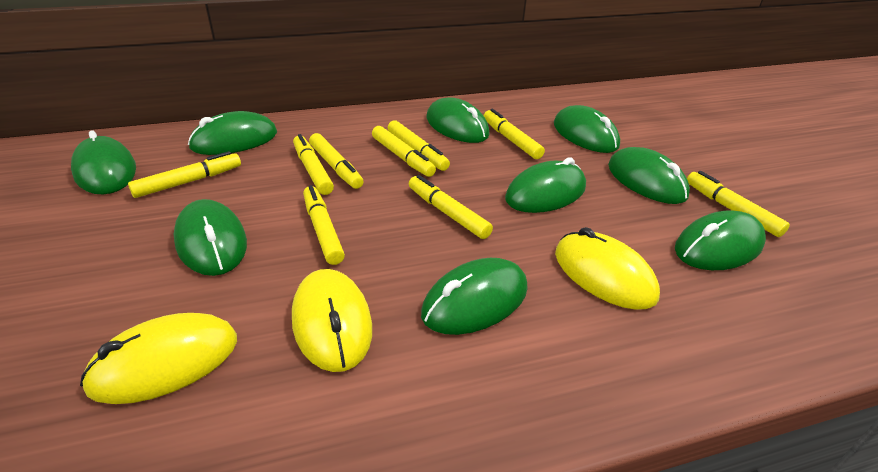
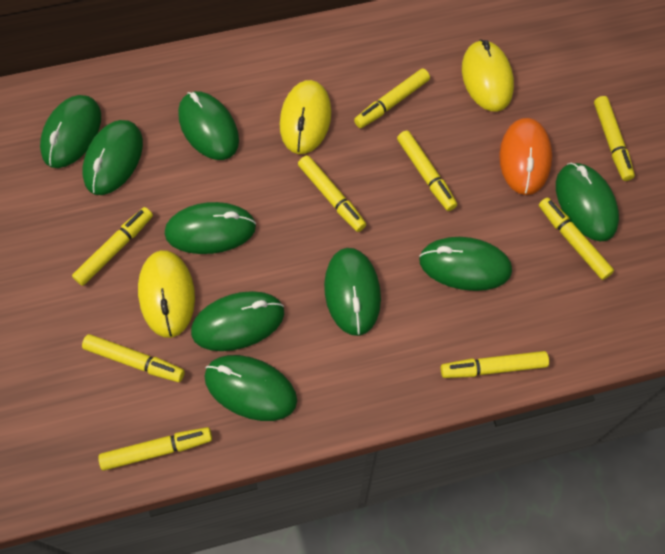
orange mouse: 0 -> 1

